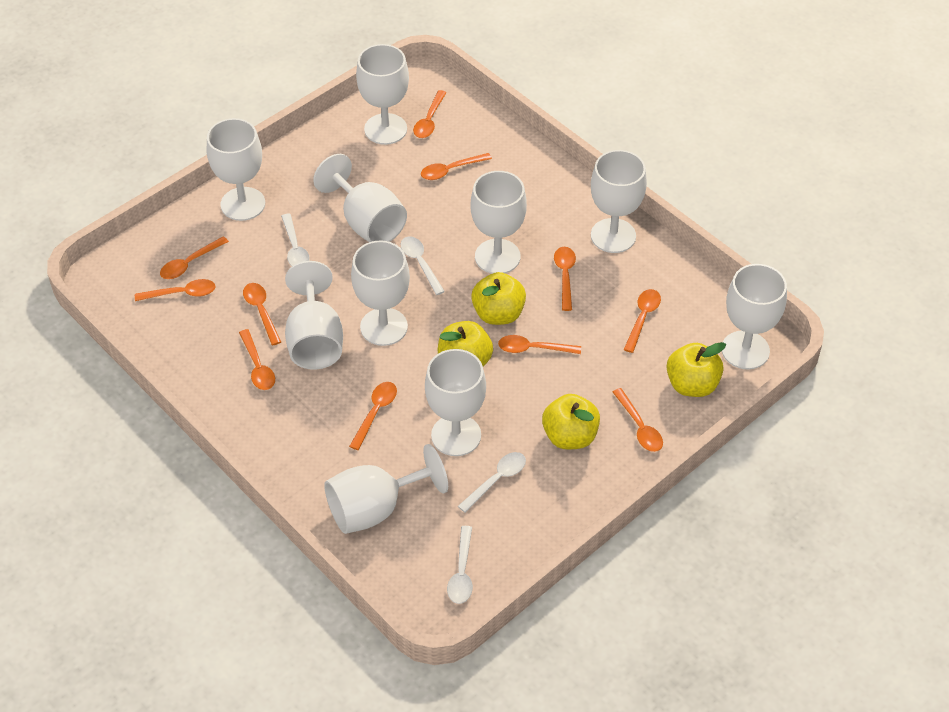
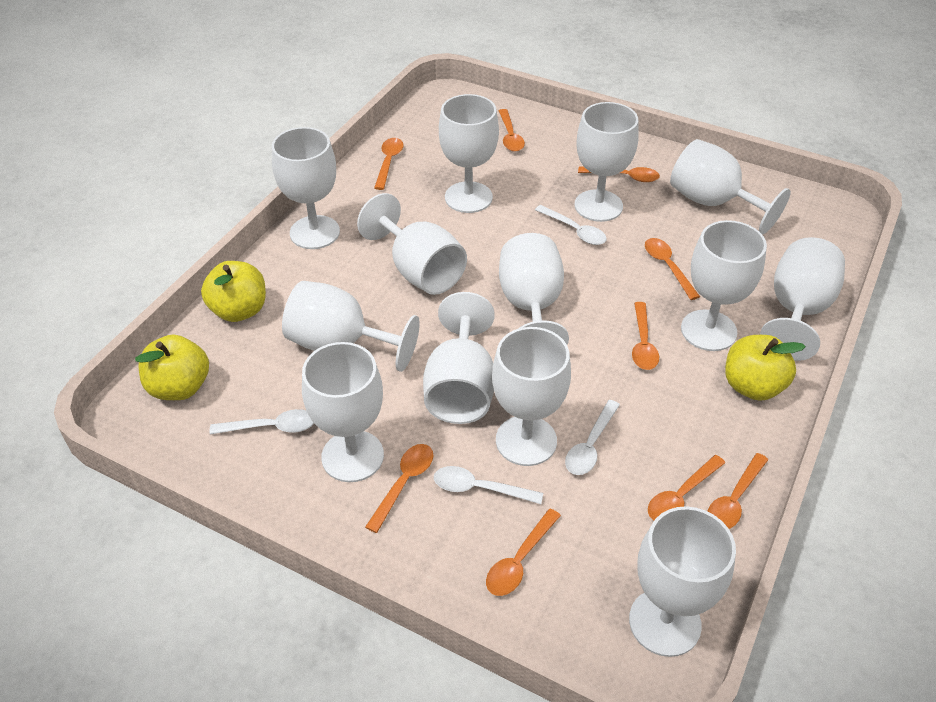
orange spoon: 11 -> 9
white goblet: 10 -> 13
yellow apple: 4 -> 3

